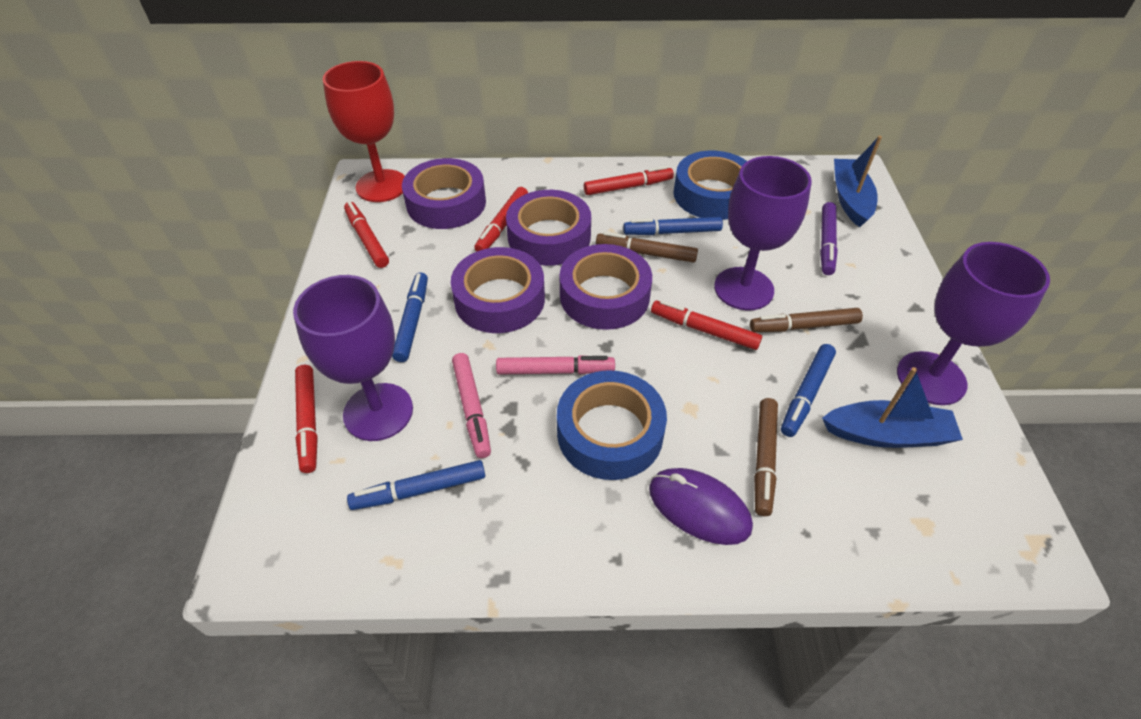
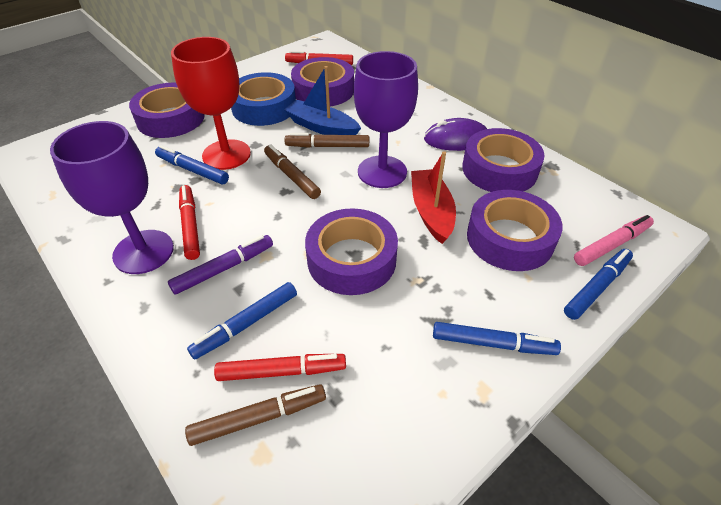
blue boat: 2 -> 1
blue tape: 2 -> 1
pink marker: 2 -> 1
purple goblet: 3 -> 2
purple tape: 4 -> 5
red boat: 0 -> 1
red marker: 5 -> 3

